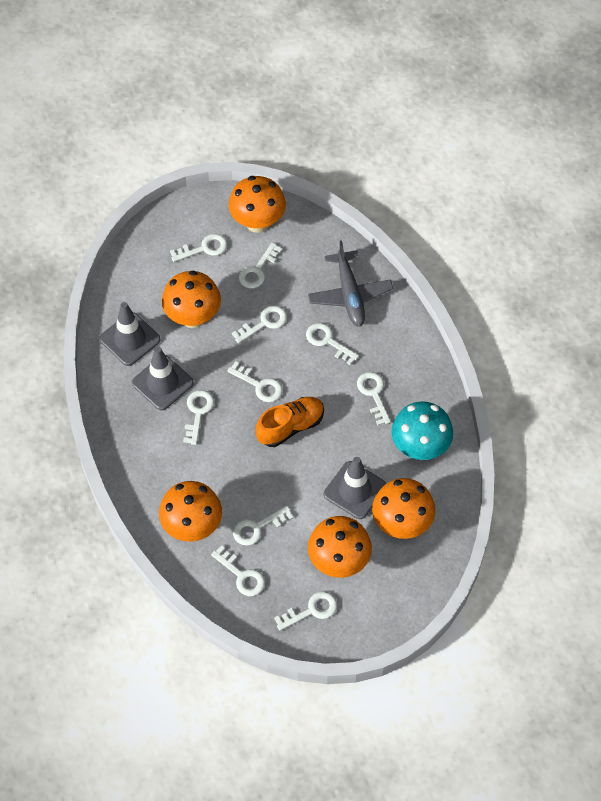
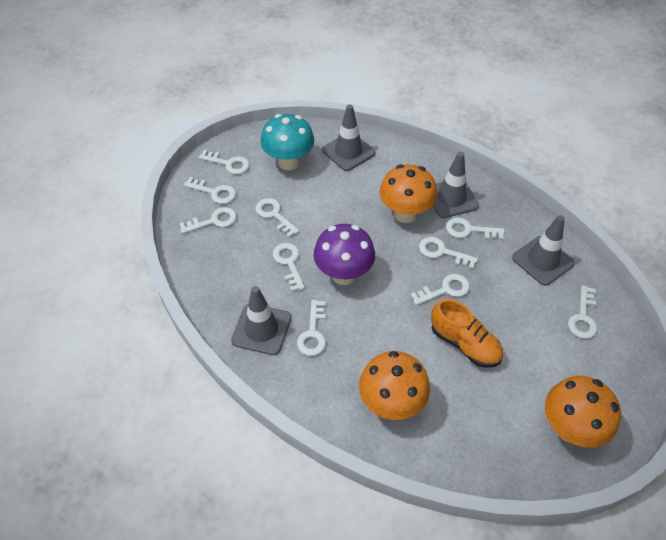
grey plane: 1 -> 0
grey traffic cone: 3 -> 4
orange mushroom: 5 -> 3
purple mushroom: 0 -> 1

